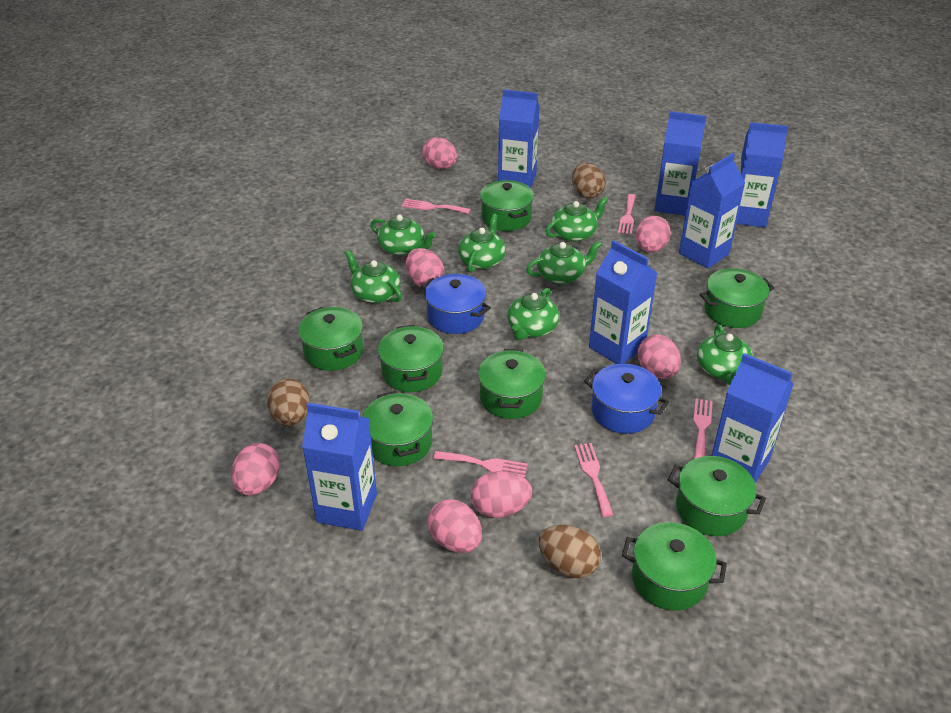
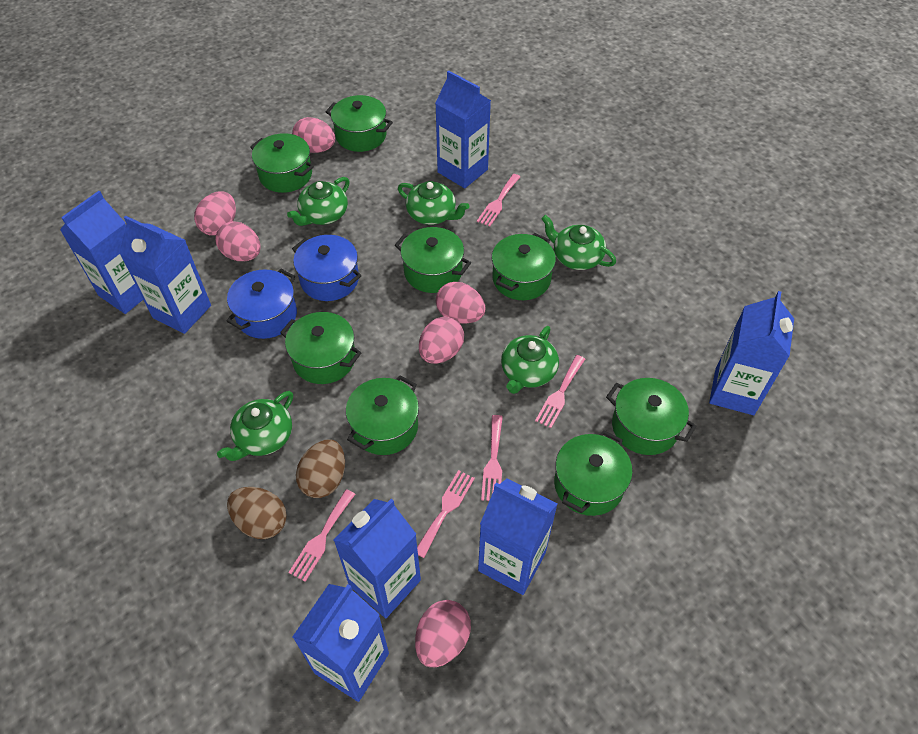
brown egg: 3 -> 2
green teapot: 7 -> 5
pink egg: 7 -> 6

